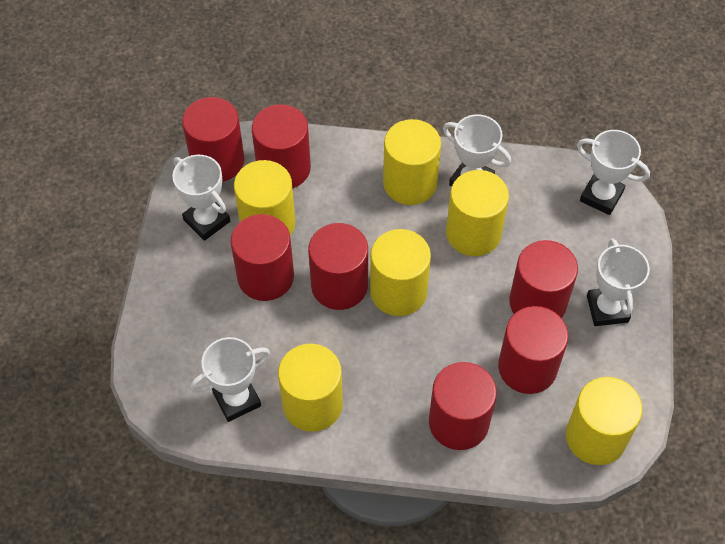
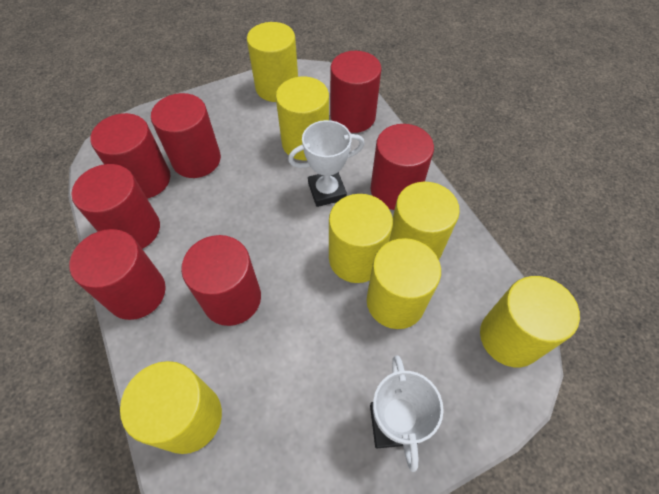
white trophy: 5 -> 2
yellow cylinder: 6 -> 7

